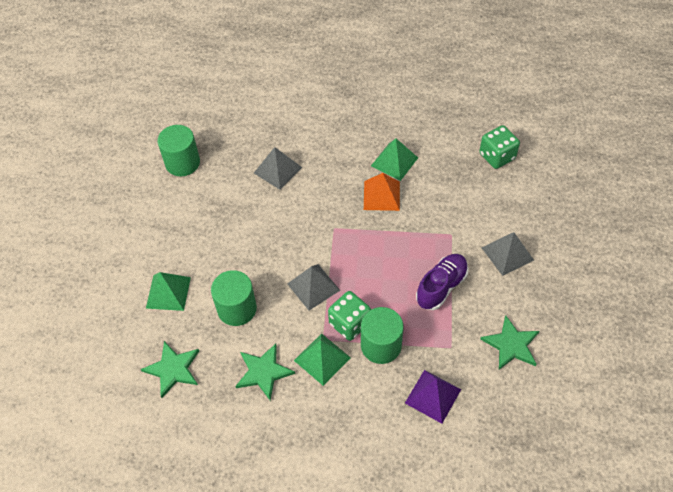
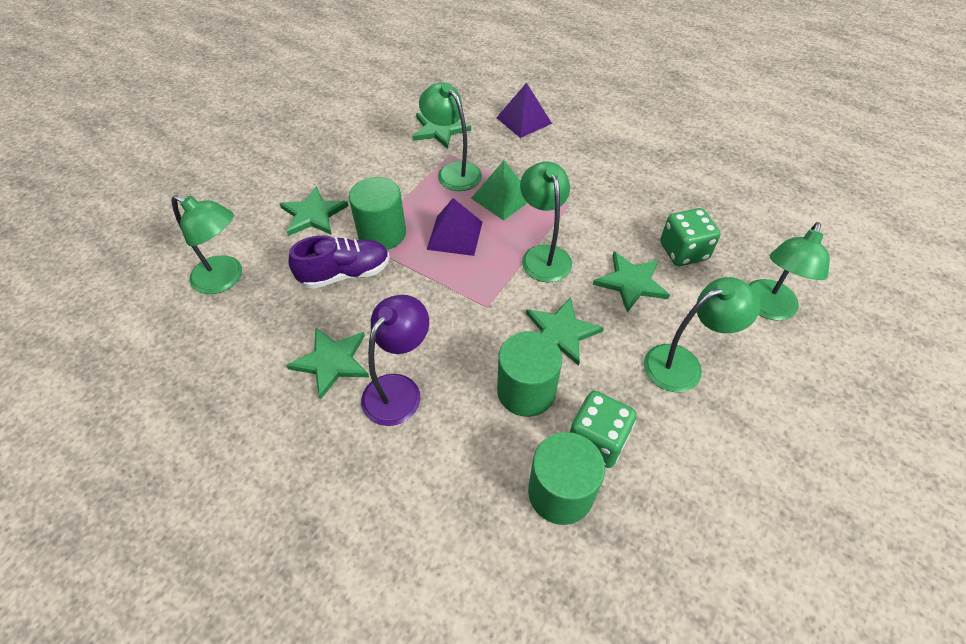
green lamp: 0 -> 5
green pyramid: 3 -> 1
green star: 3 -> 5
grey pyramid: 3 -> 0
orange pyramid: 1 -> 0
purple lamp: 0 -> 1
purple pyramid: 1 -> 2

